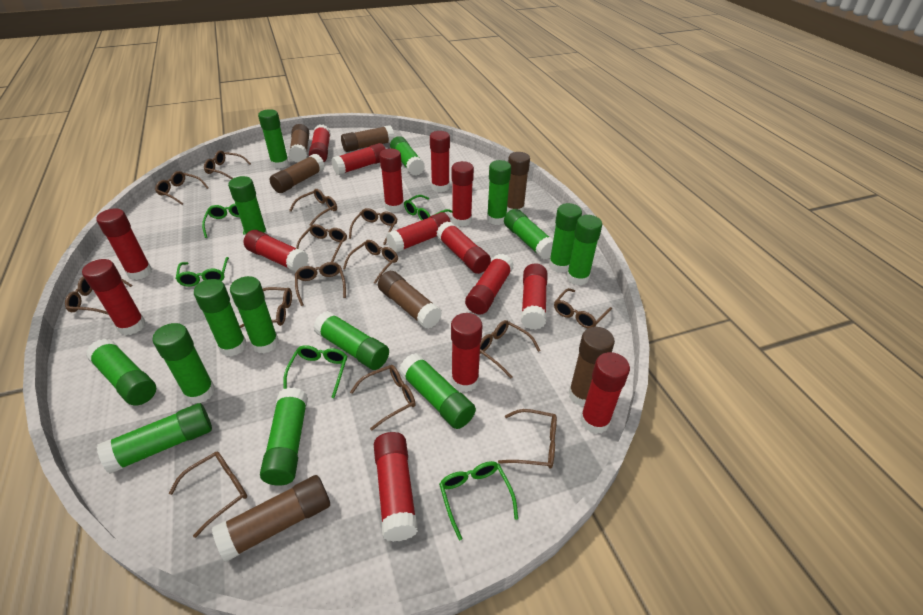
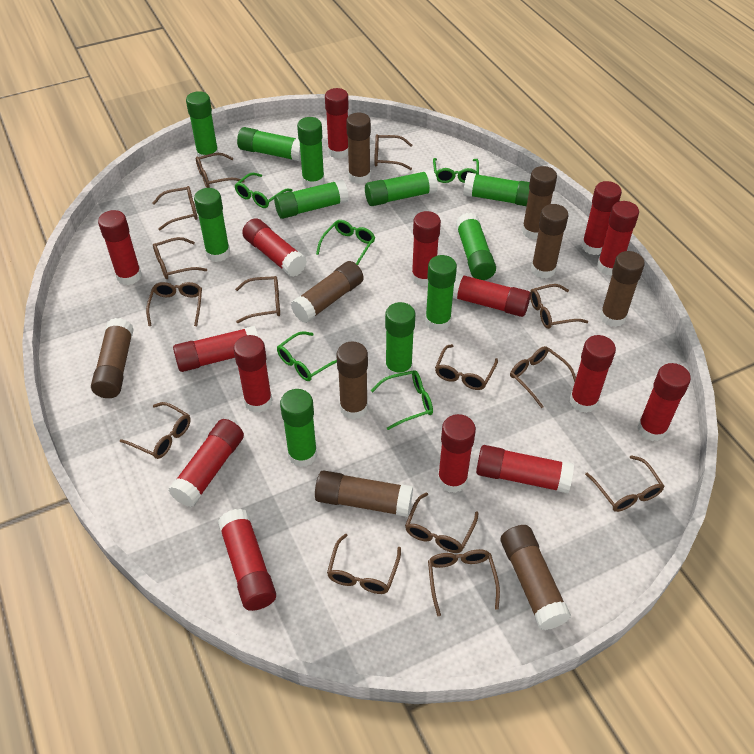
brown glue stick: 7 -> 9
green glue stick: 15 -> 11

